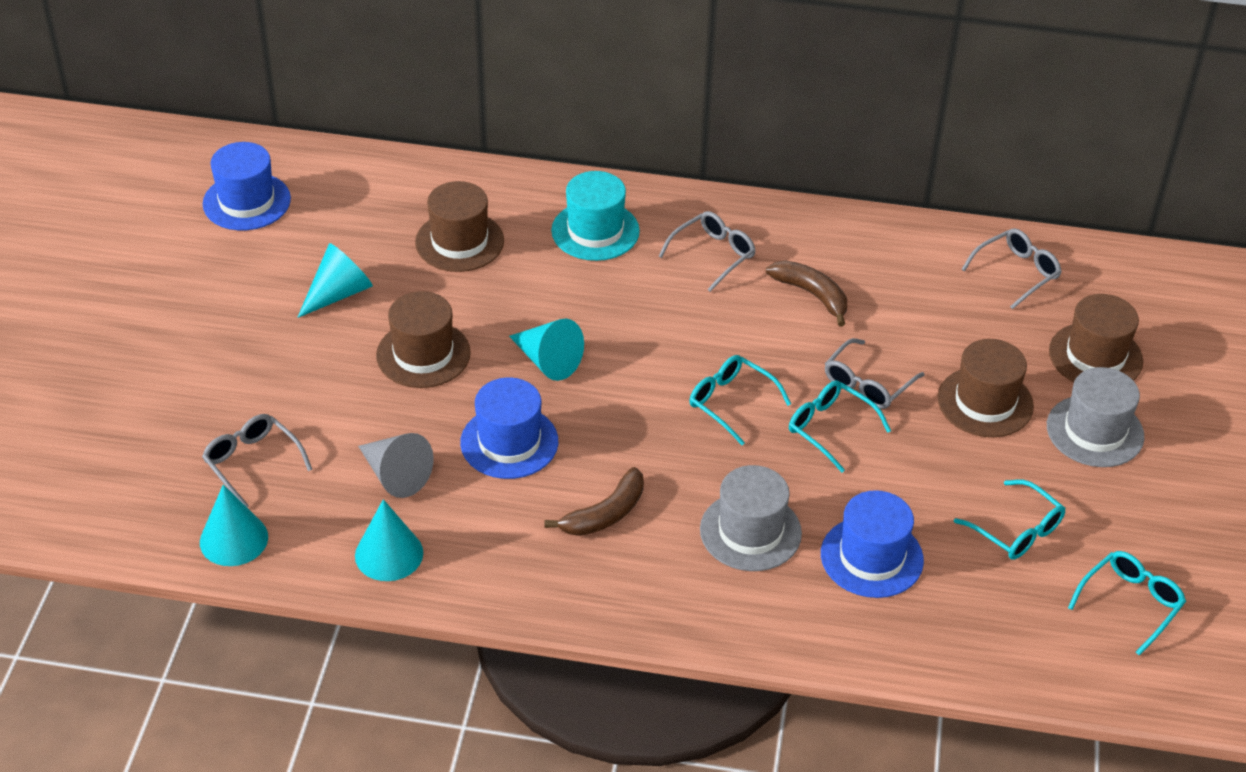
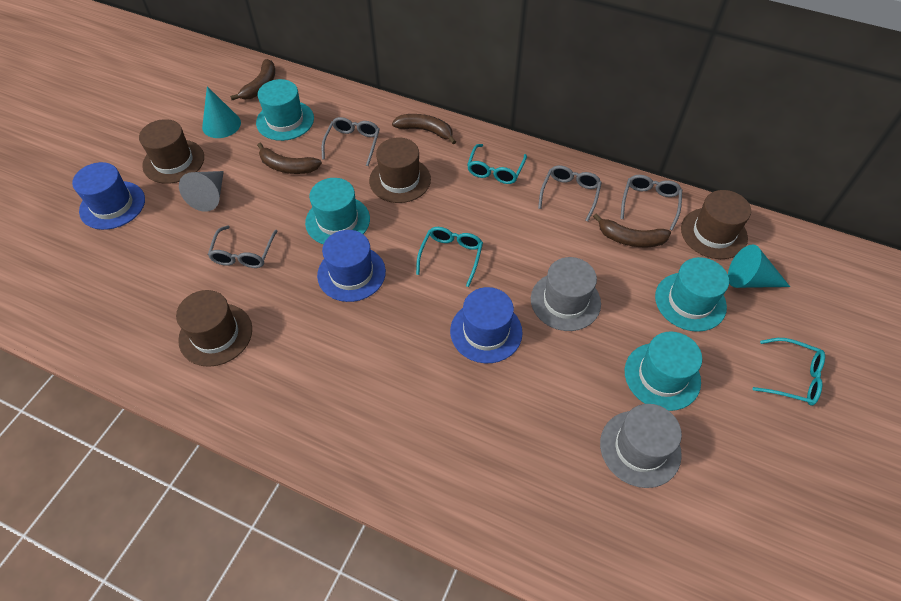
brown banana: 2 -> 4
turquoise cone: 4 -> 2
turquoise glasses: 4 -> 3
turquoise hat: 1 -> 4

